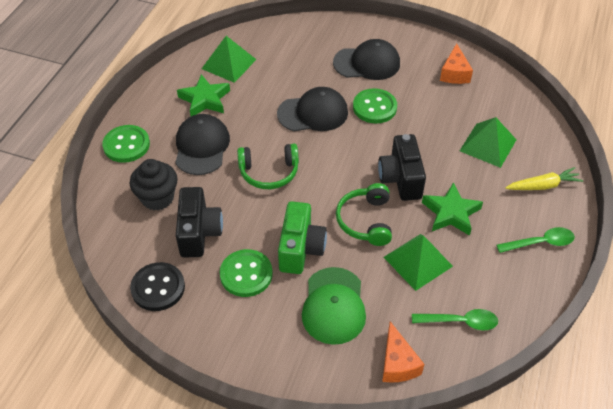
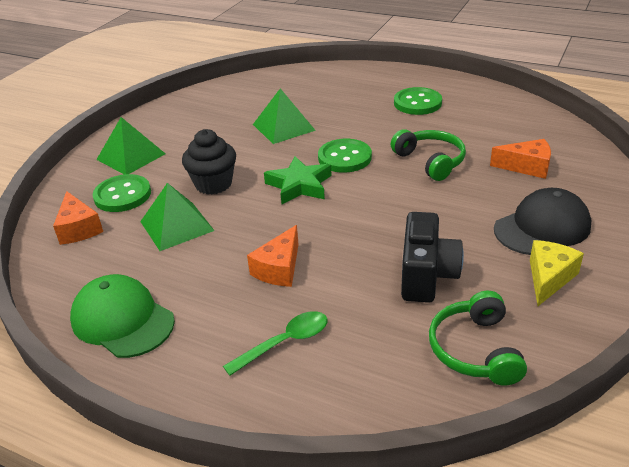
black button: 1 -> 0
black camera: 2 -> 1
black cap: 3 -> 1
green camera: 1 -> 0
green spoon: 2 -> 1
green star: 2 -> 1
orange cheese: 2 -> 3
yellow carrot: 1 -> 0
yellow cheese: 0 -> 1

